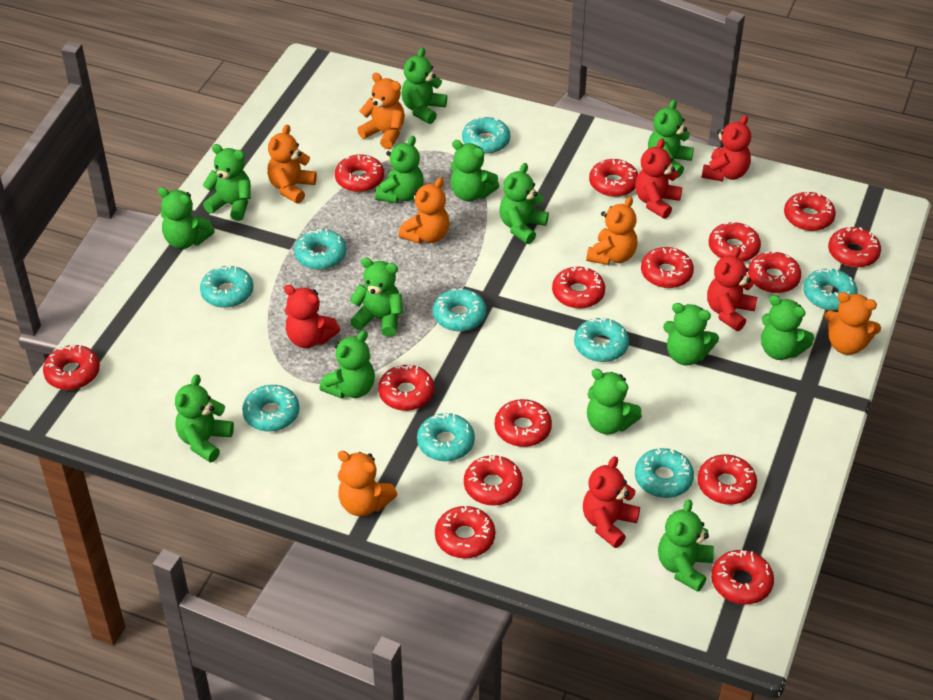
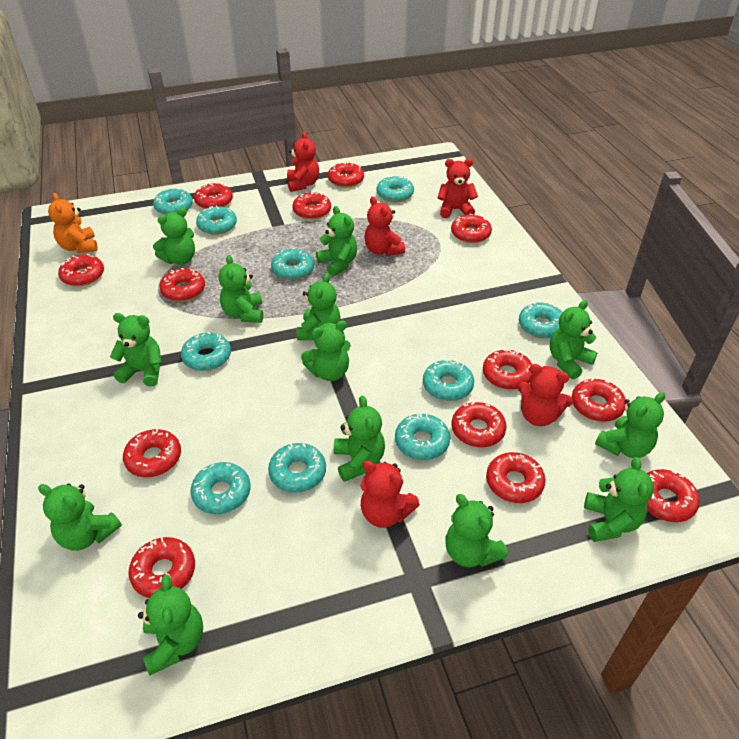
green teddy bear: 14 -> 13
orange teddy bear: 6 -> 1
red donut: 15 -> 13
turquoise donut: 9 -> 10

